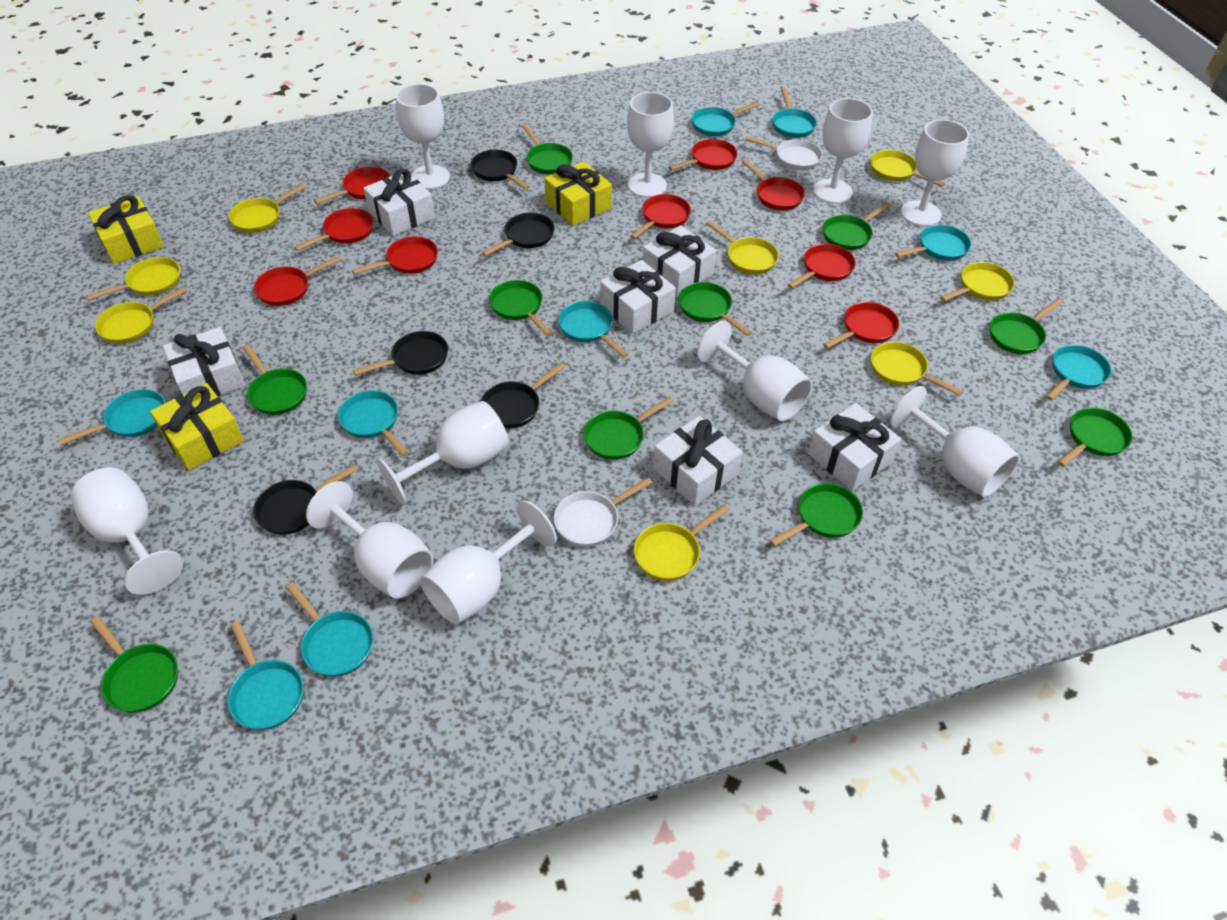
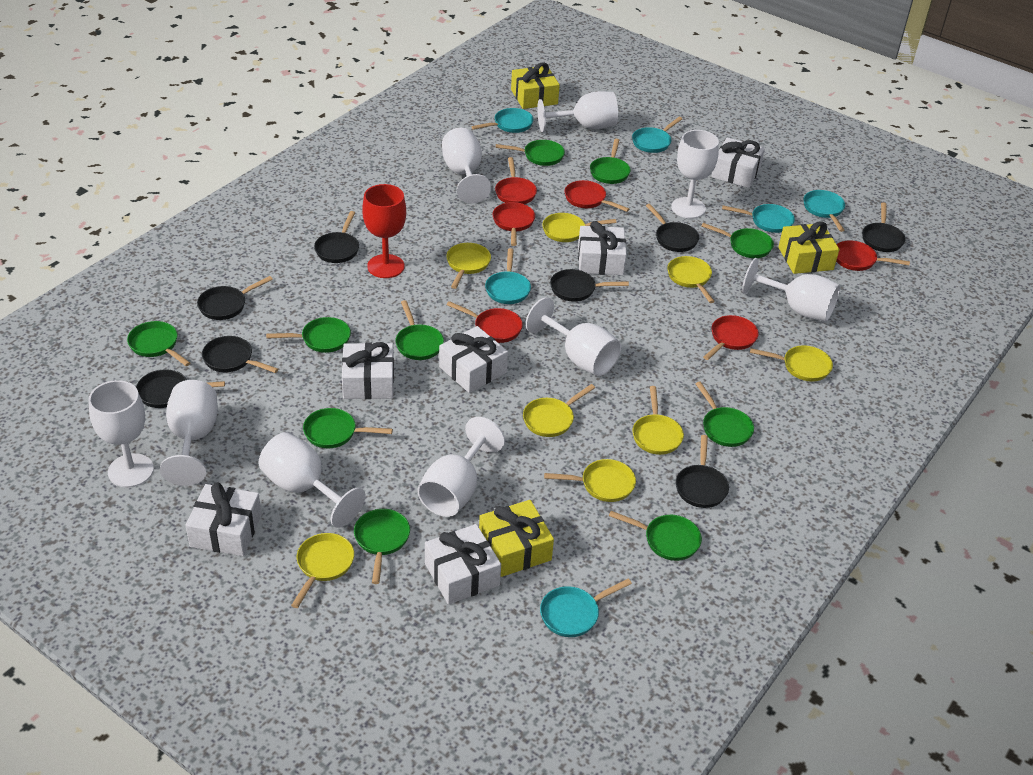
black pan: 5 -> 8
red goblet: 0 -> 1
red pan: 9 -> 6
turquoise pan: 9 -> 6
white goblet: 10 -> 9
white pan: 2 -> 0

